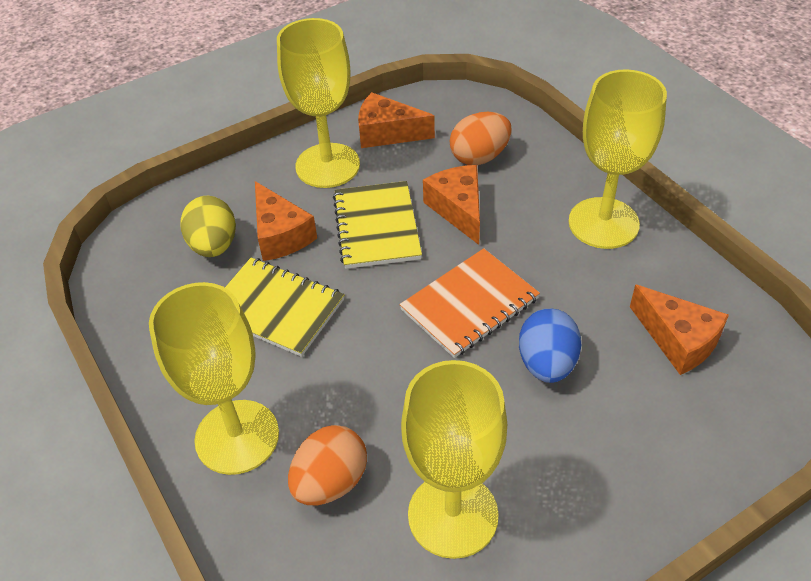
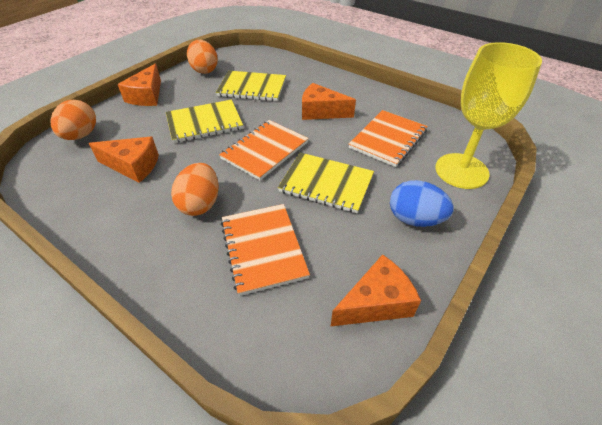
orange egg: 2 -> 3
orange notebook: 1 -> 3
yellow egg: 1 -> 0
yellow goblet: 4 -> 1
yellow notebook: 2 -> 3

